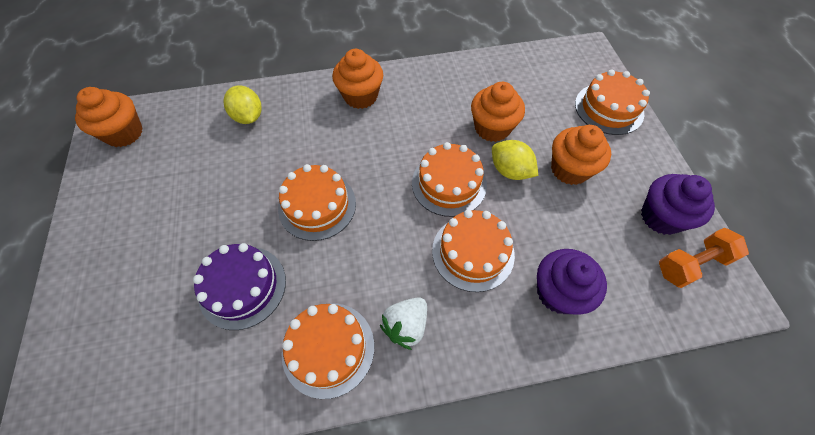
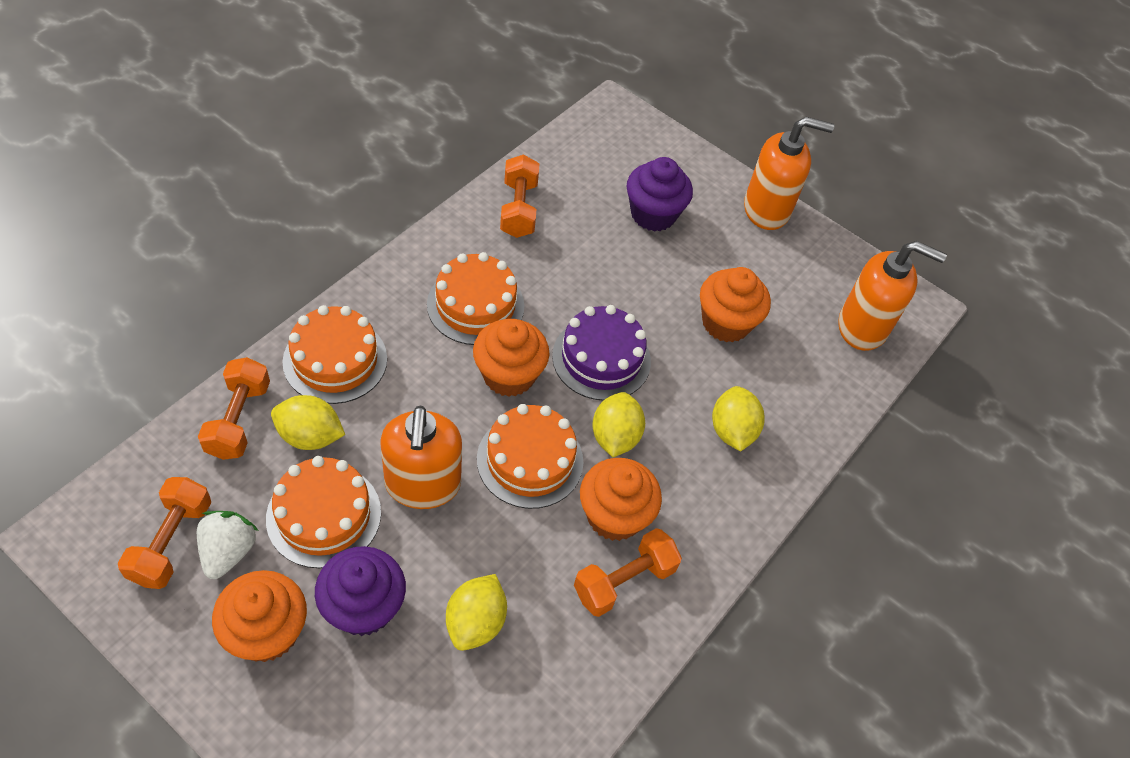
orange cake: 5 -> 4
orange dumbbell: 1 -> 4
orange soap dispenser: 0 -> 3
yellow lemon: 2 -> 4

